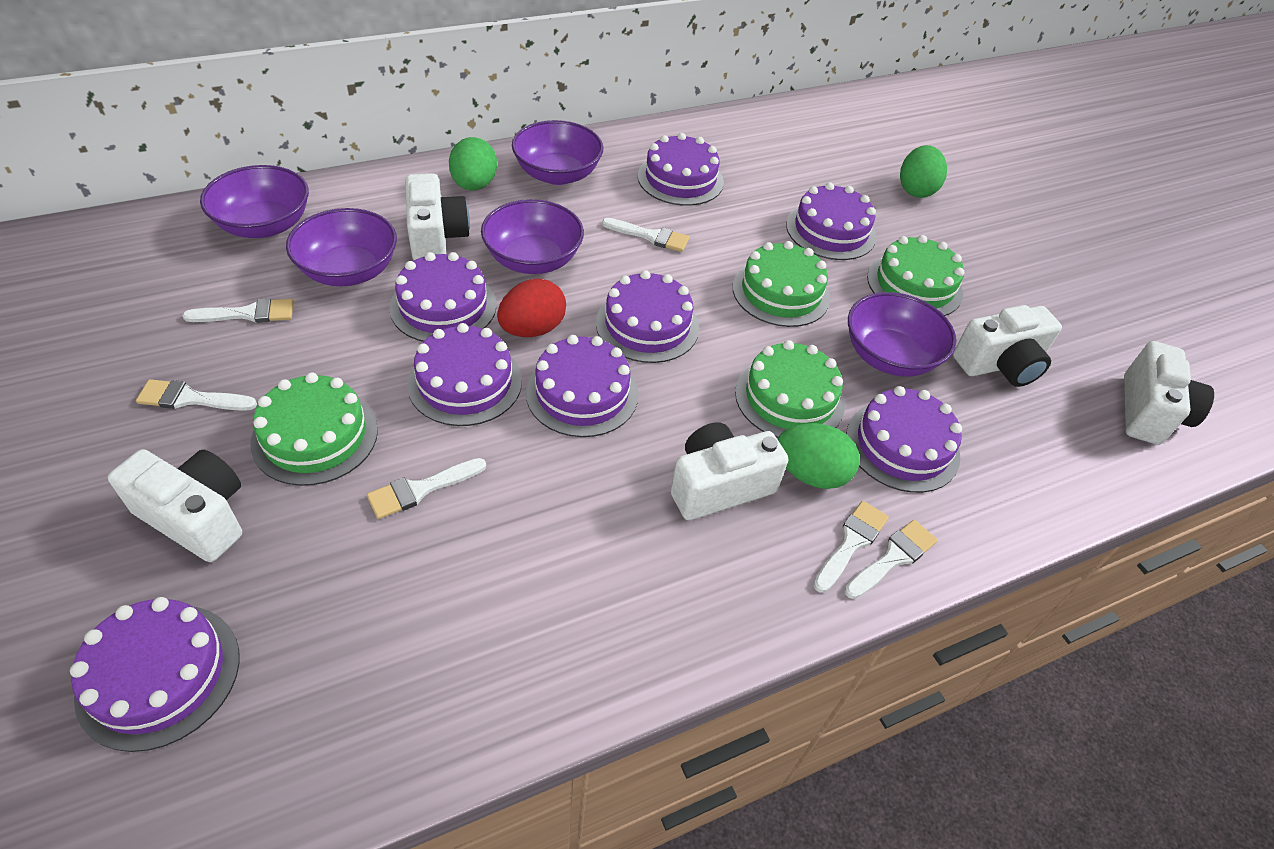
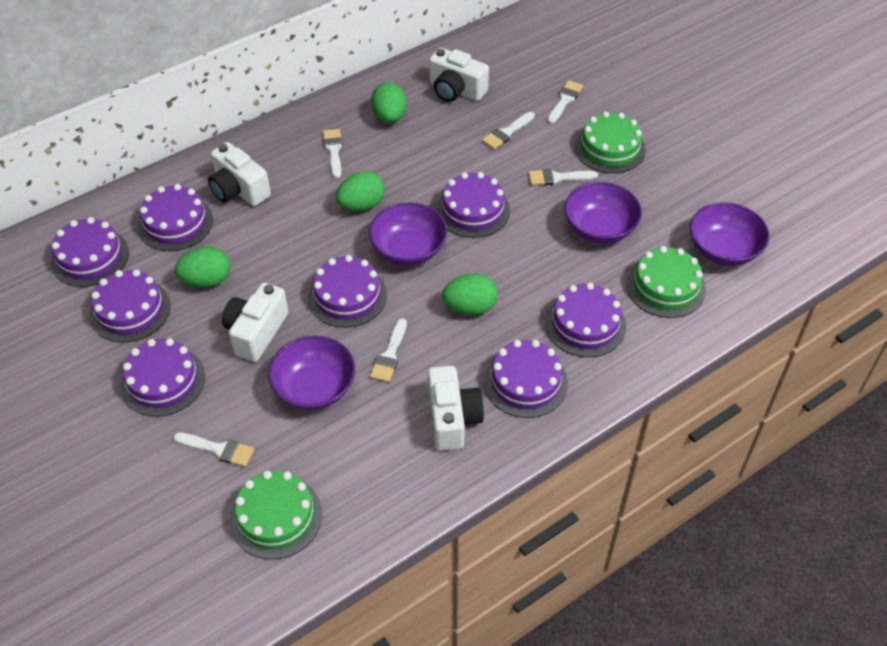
green cake: 4 -> 3
green egg: 3 -> 4
purple bowl: 5 -> 4
red egg: 1 -> 0
white camera: 5 -> 4

